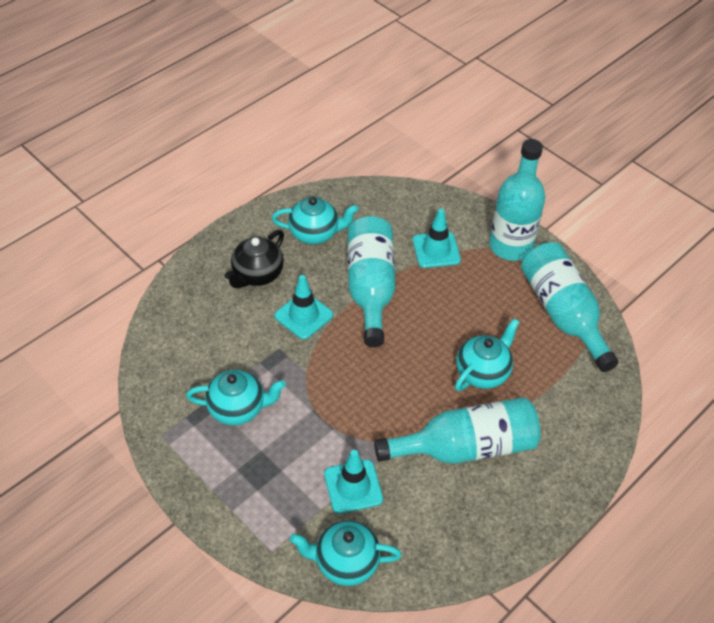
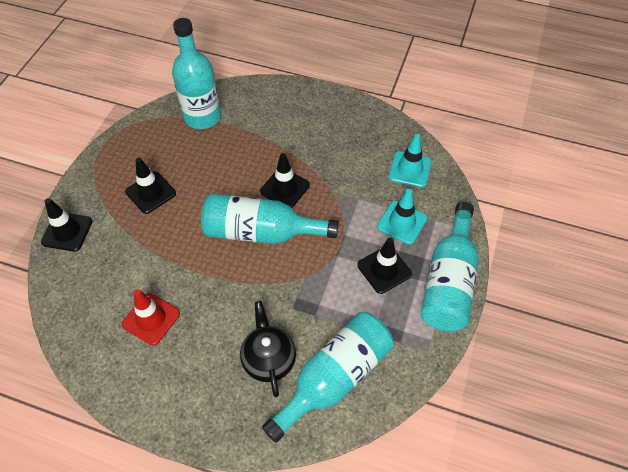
black traffic cone: 0 -> 4
red traffic cone: 0 -> 1
turquoise teapot: 4 -> 0
turquoise traffic cone: 3 -> 2

